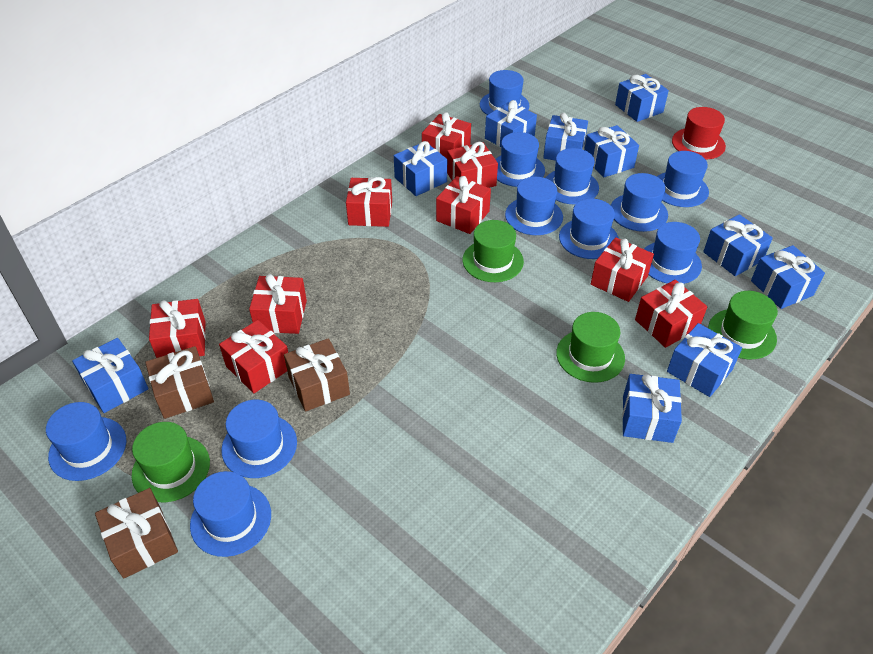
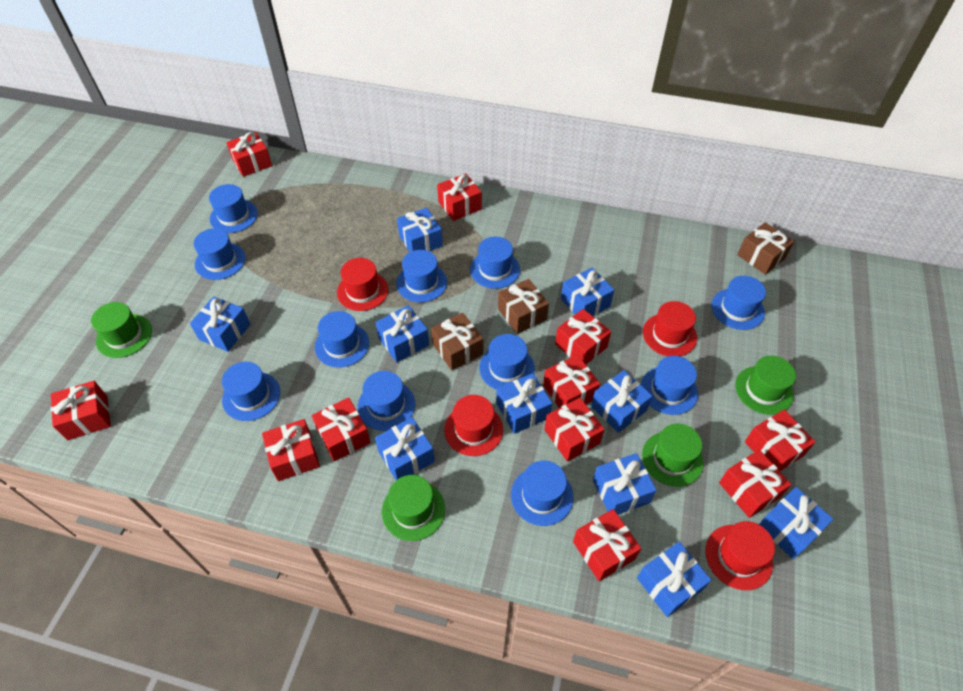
red gift: 9 -> 11
red hat: 1 -> 4

